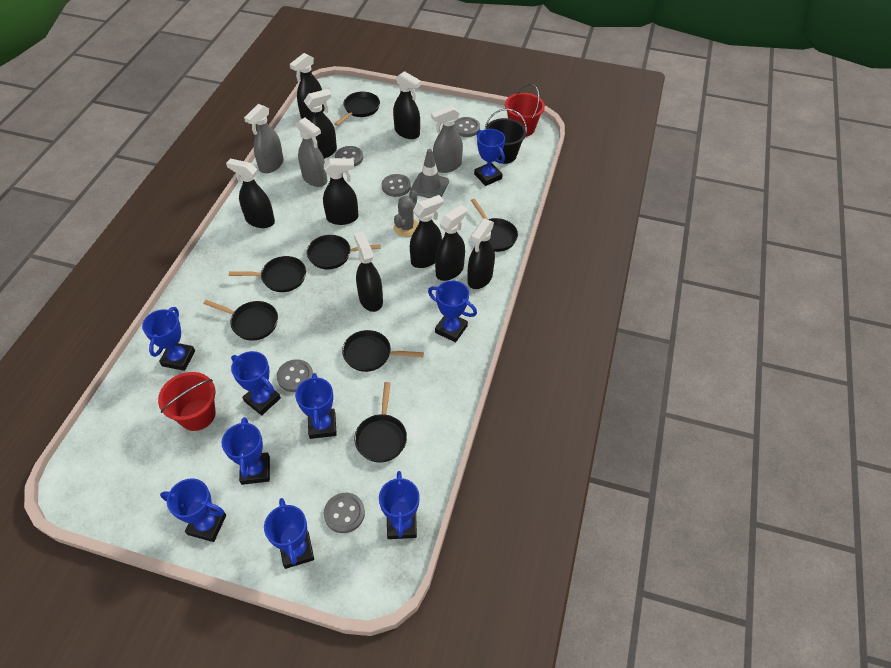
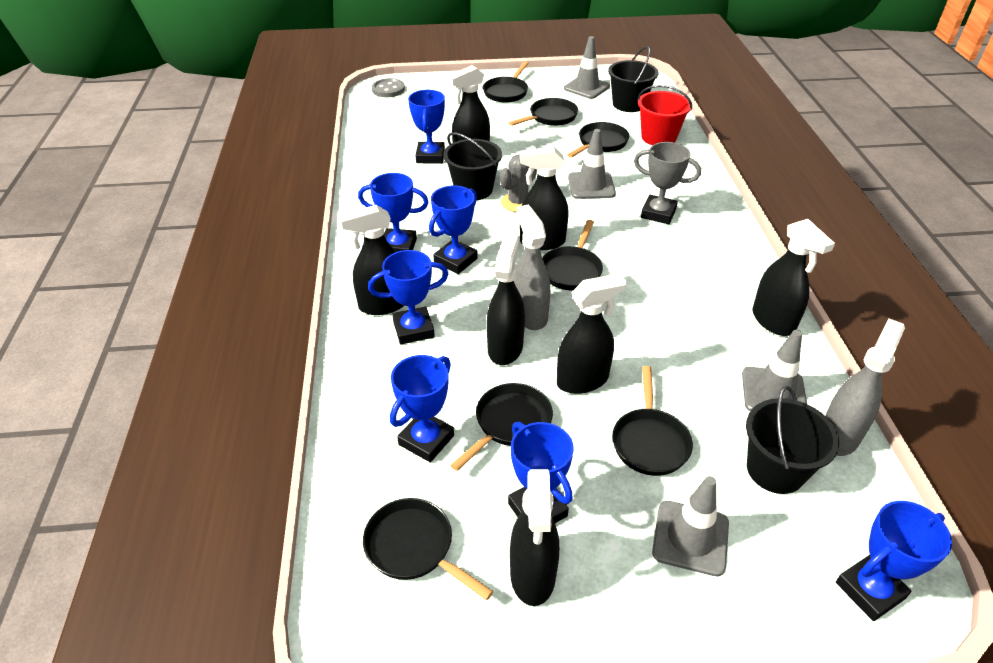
black bucket: 1 -> 3
black spray bottle: 9 -> 7
blue trophy: 9 -> 7
grey button: 5 -> 1
grey spray bottle: 3 -> 2
grey traffic cone: 1 -> 4
grey trophy: 0 -> 1
red bucket: 2 -> 1

